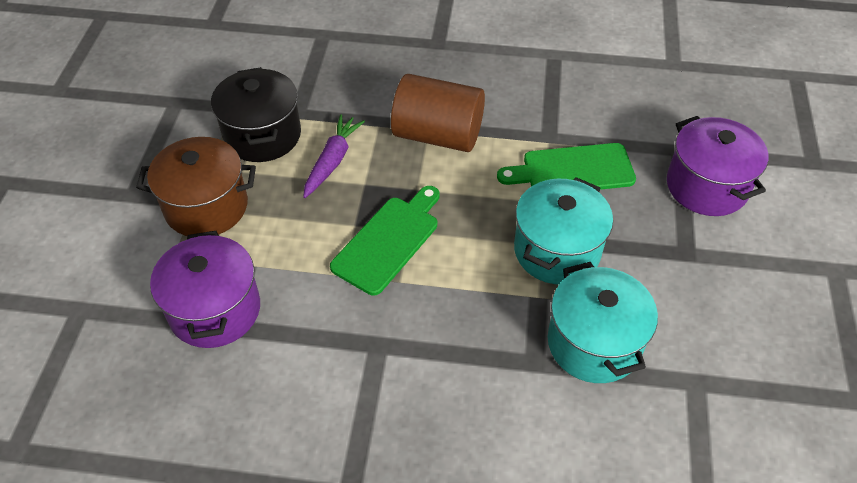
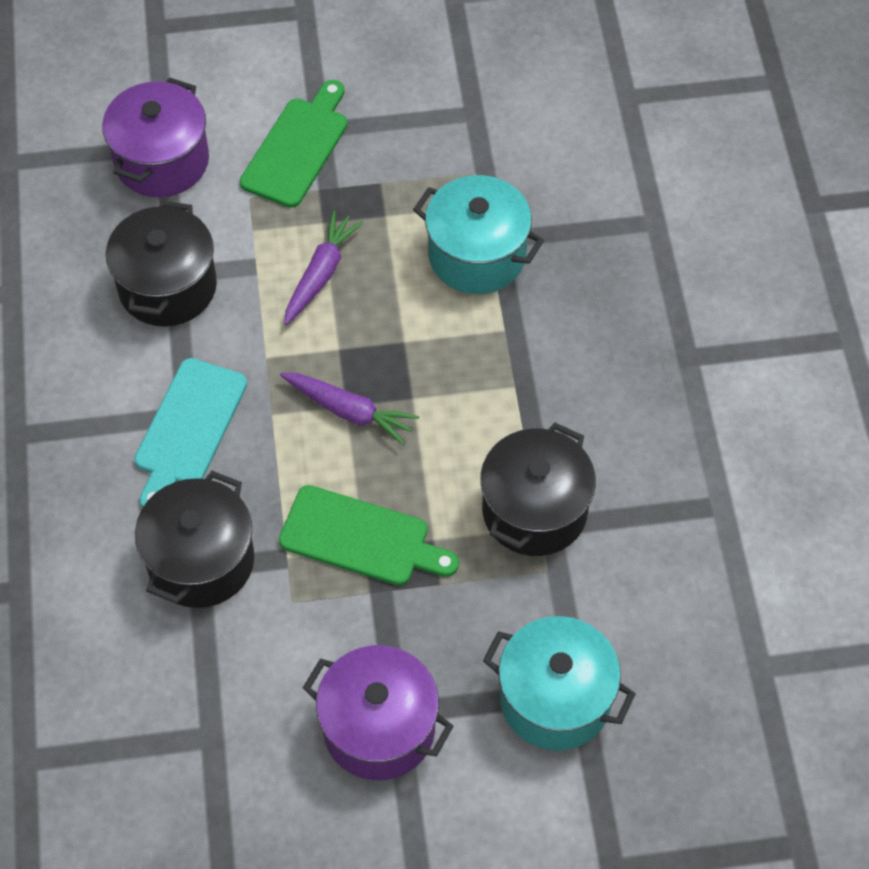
black pot: 1 -> 3
brown cylinder: 1 -> 0
brown pot: 1 -> 0
purple carrot: 1 -> 2
turquoise cutting board: 0 -> 1

